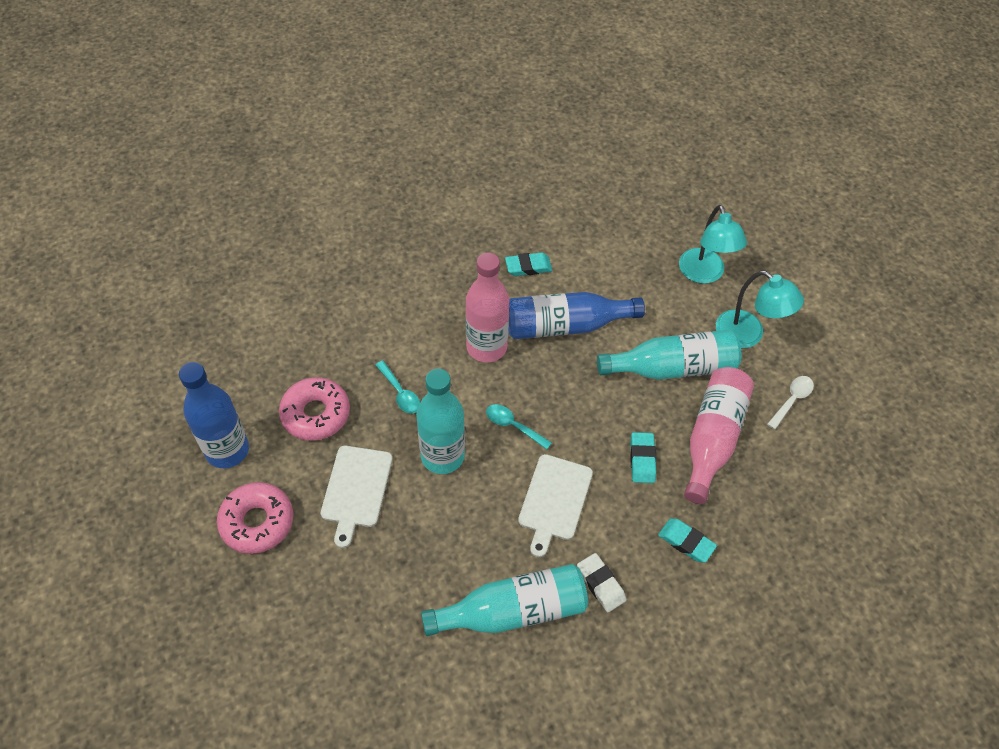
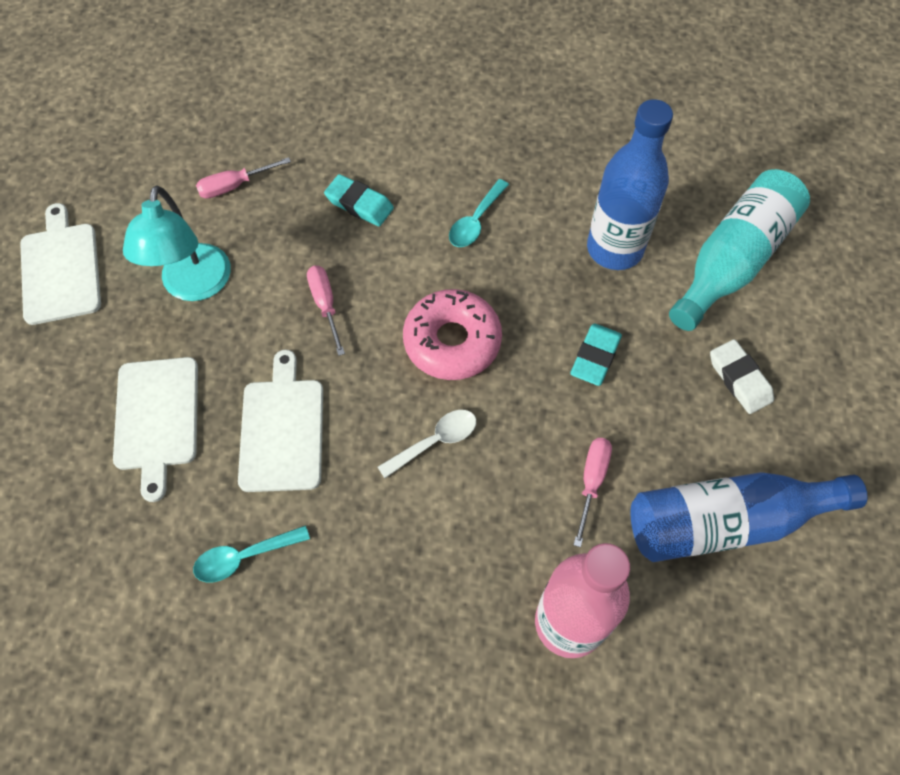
pink bottle: 2 -> 1
pink donut: 2 -> 1
pink screwdriver: 0 -> 3
turquoise bottle: 3 -> 1
turquoise eraser: 3 -> 2
turquoise lamp: 2 -> 1
white cutting board: 2 -> 3

